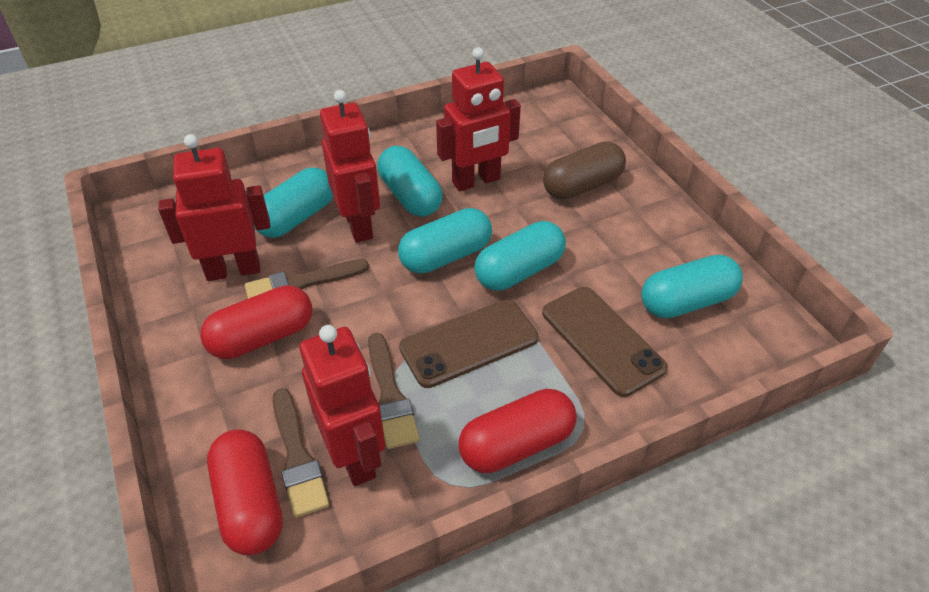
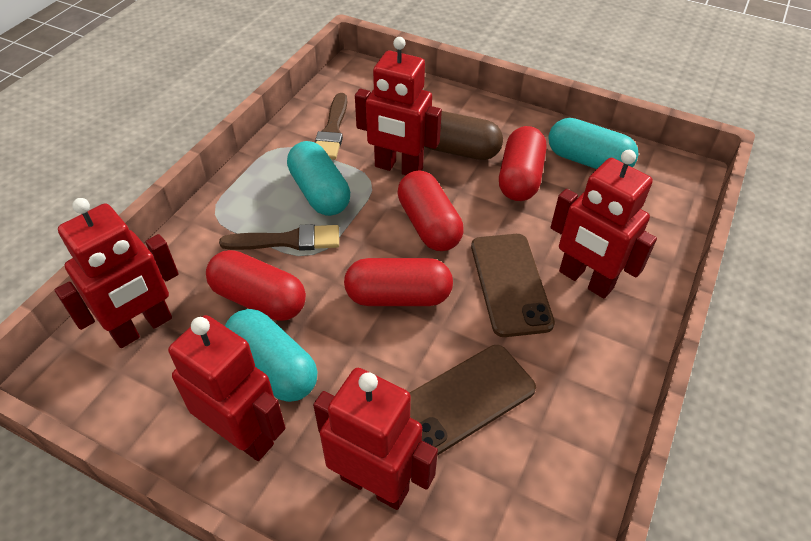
brown brush: 3 -> 2
red capsule: 3 -> 4
red robot: 4 -> 5
turquoise capsule: 5 -> 3

